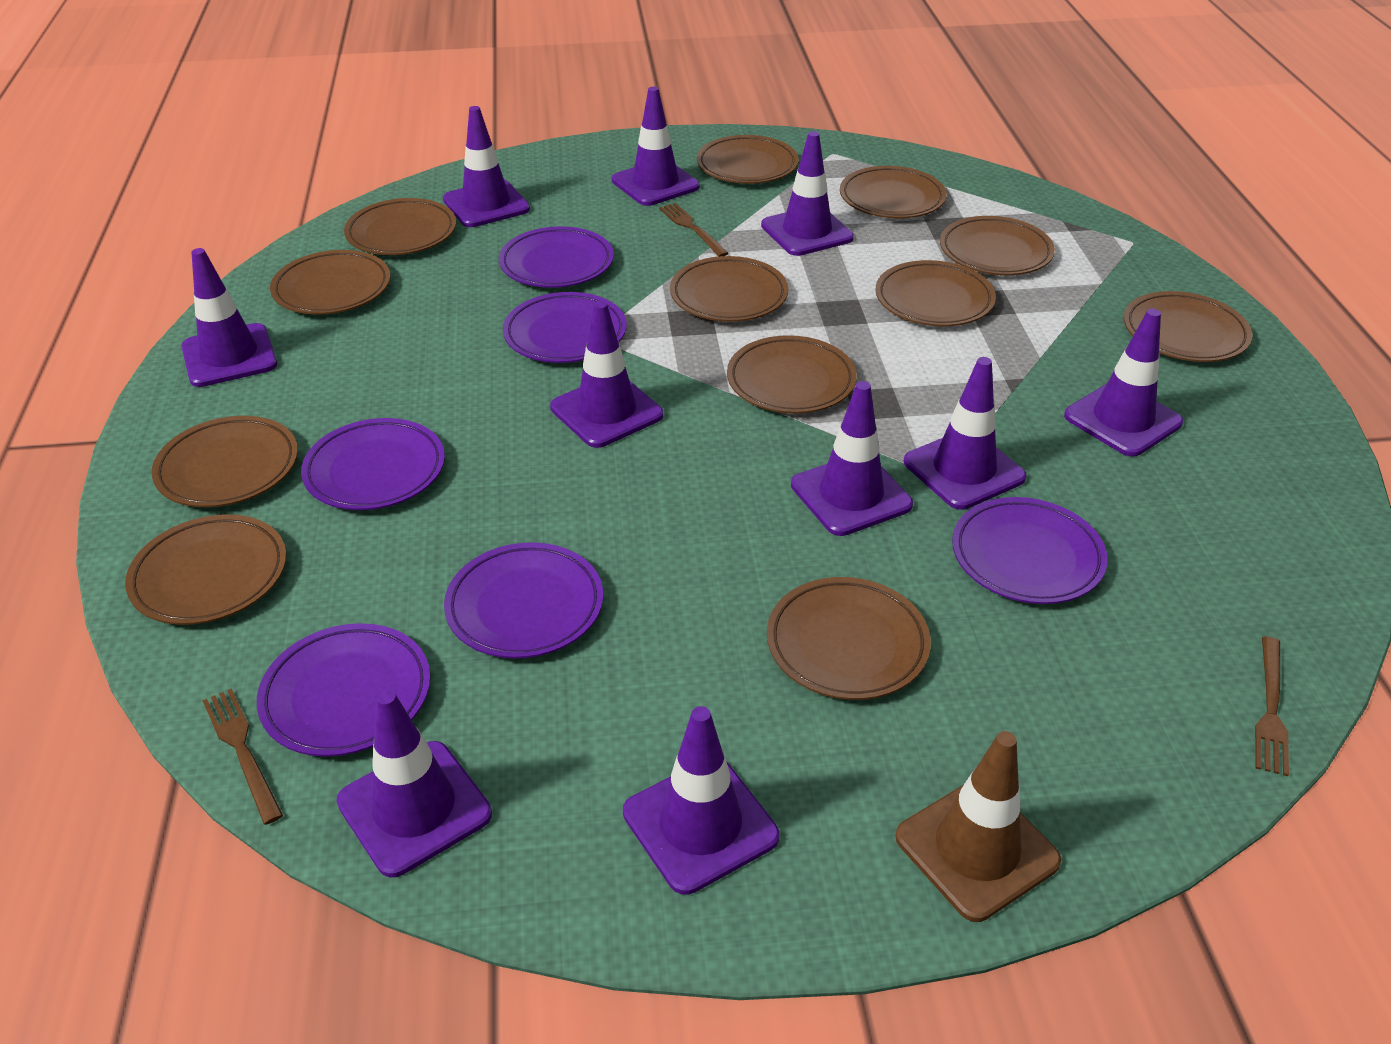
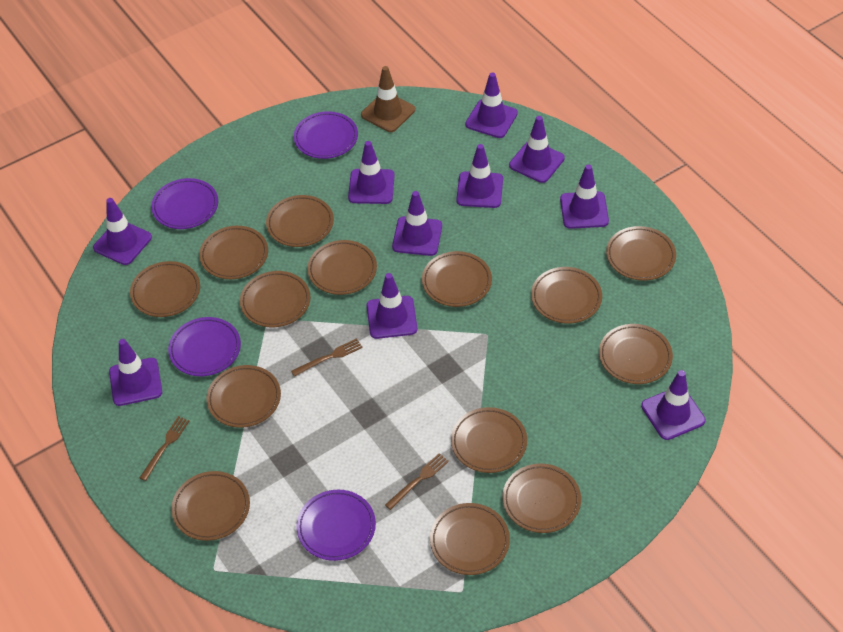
brown plate: 12 -> 14
purple plate: 6 -> 4

